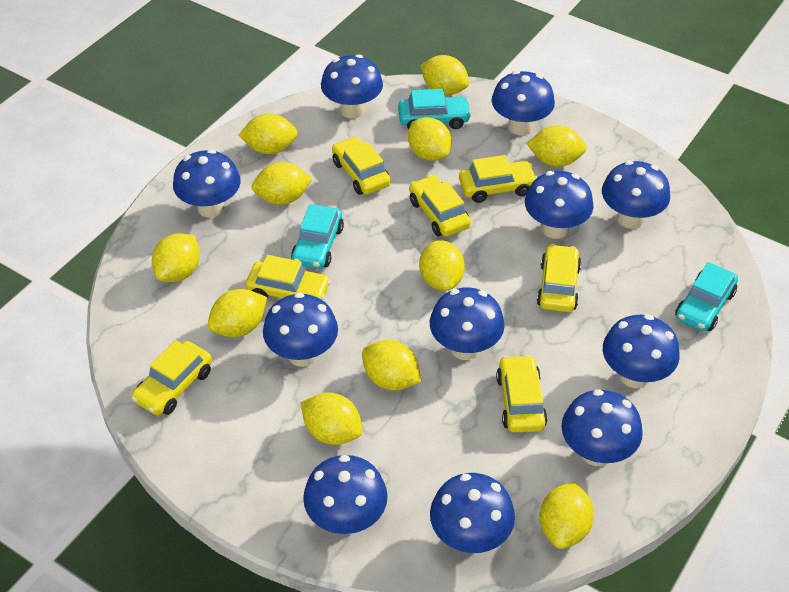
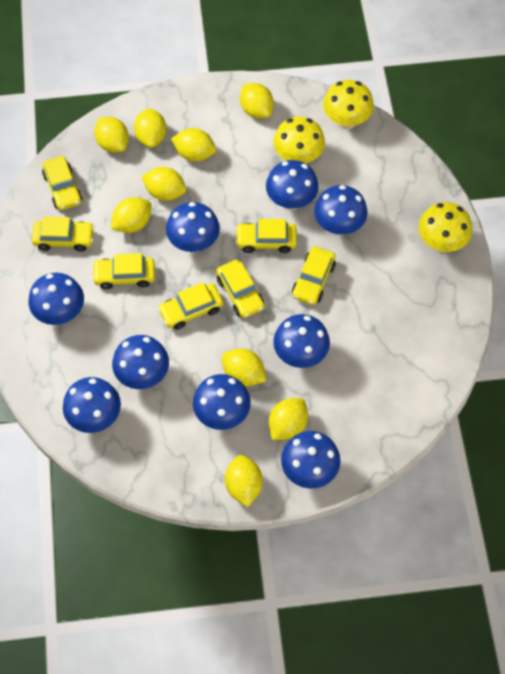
blue mushroom: 11 -> 9
turquoise car: 3 -> 0
yellow lemon: 11 -> 9
yellow mushroom: 0 -> 3

